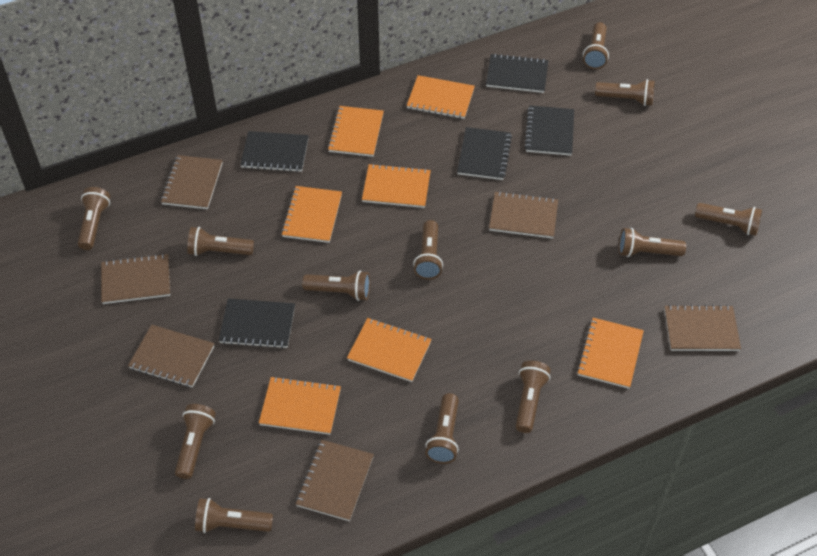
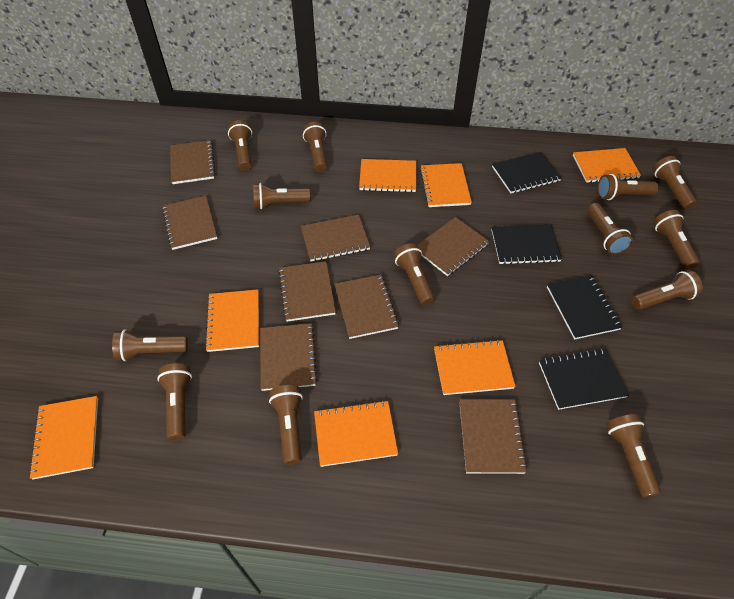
black notebook: 5 -> 4
brown flashlight: 12 -> 13
brown notebook: 6 -> 8

